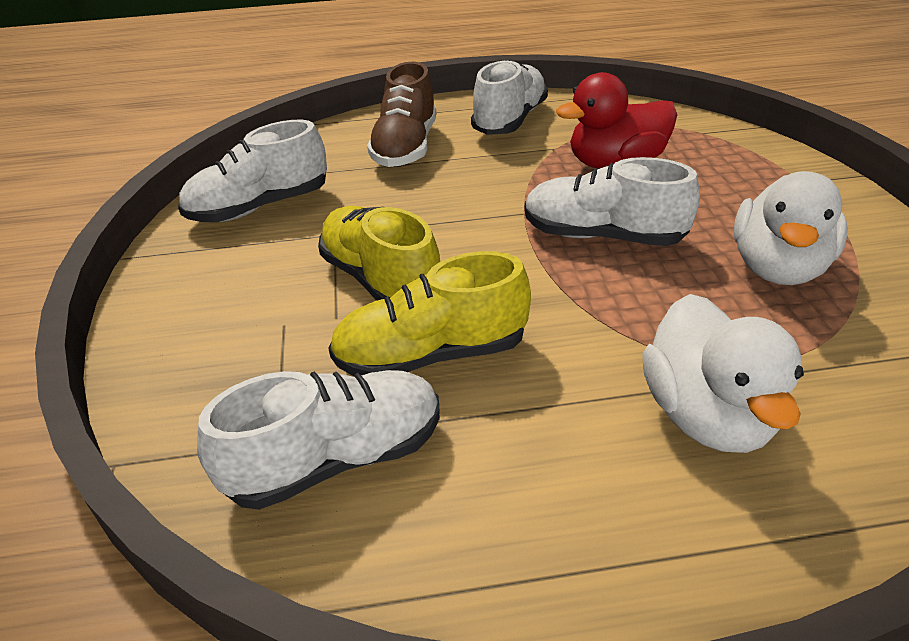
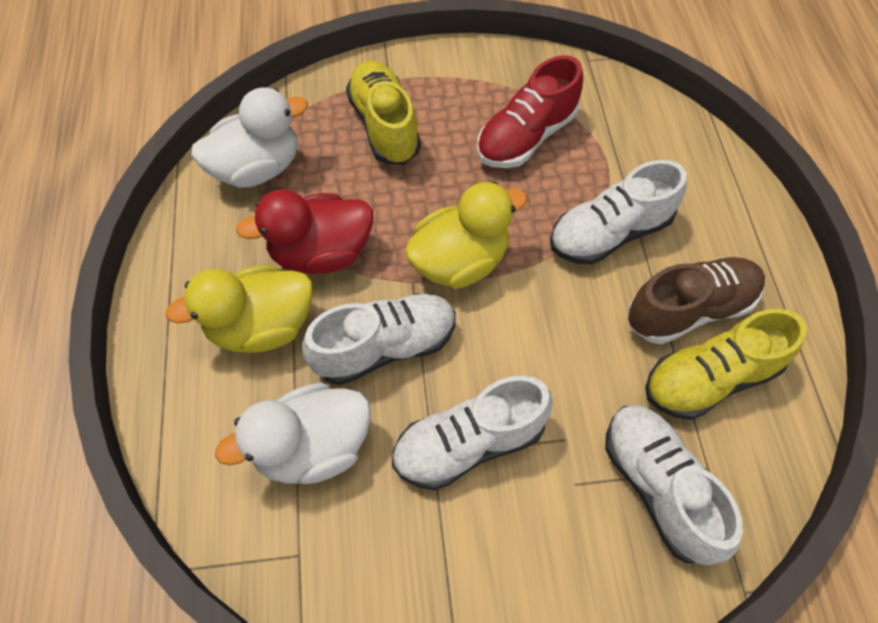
red shoe: 0 -> 1
yellow duck: 0 -> 2

